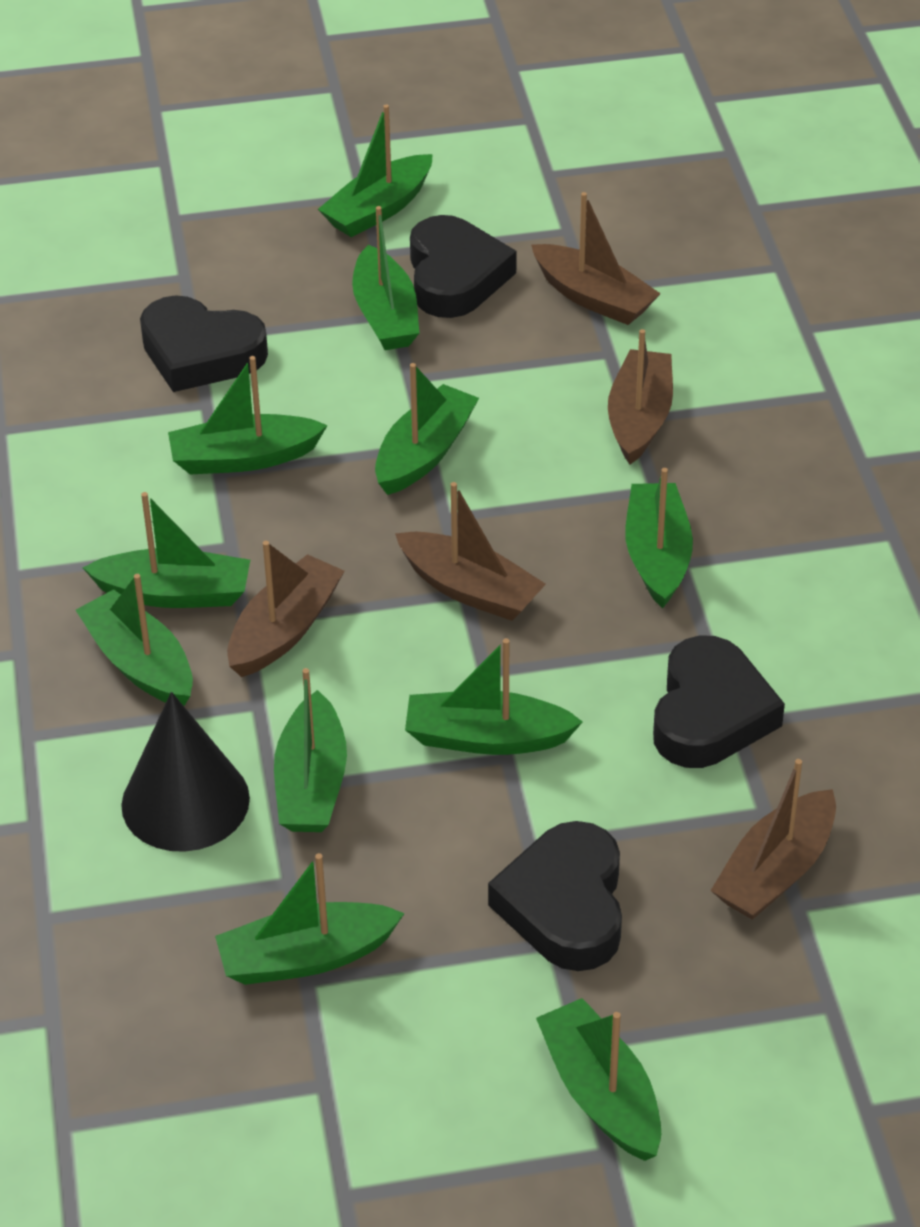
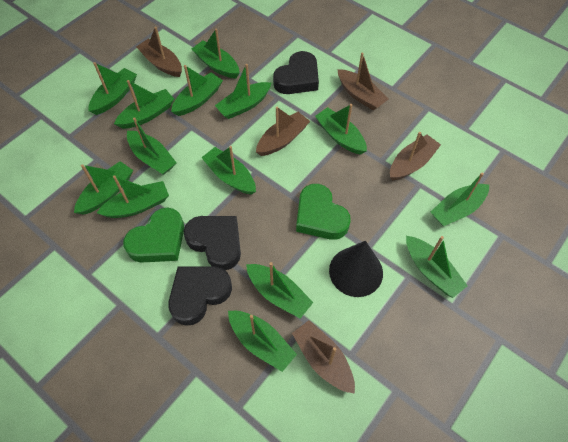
black heart: 4 -> 3
green boat: 11 -> 14
green heart: 0 -> 2

